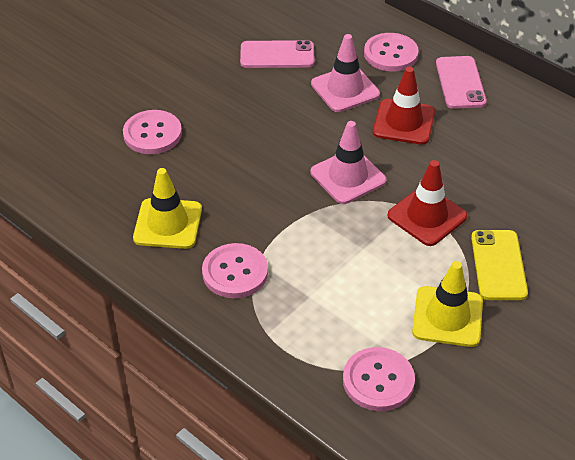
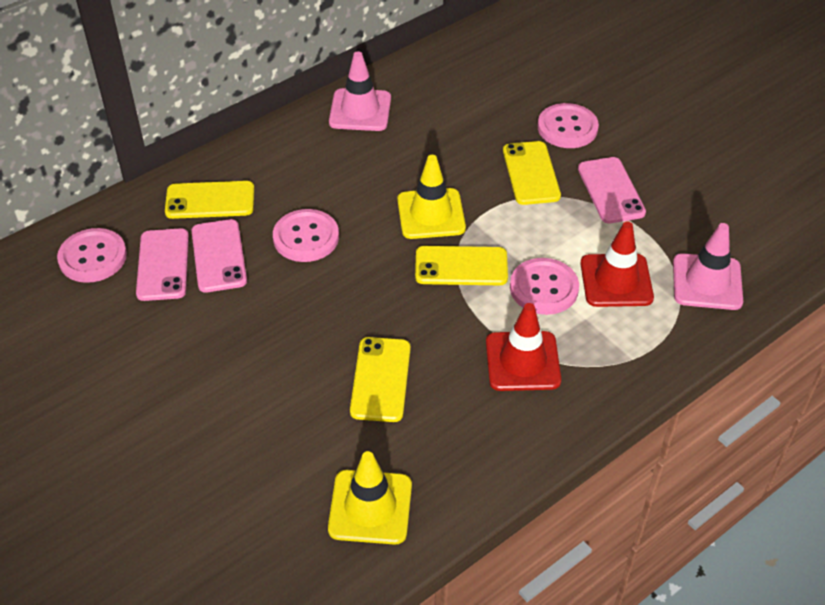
pink phone: 2 -> 3
yellow phone: 1 -> 4

